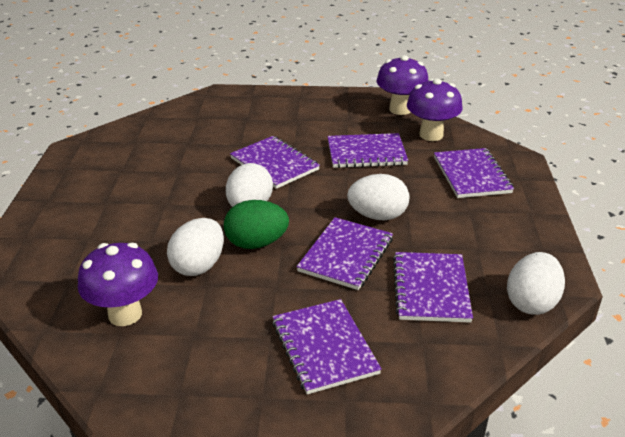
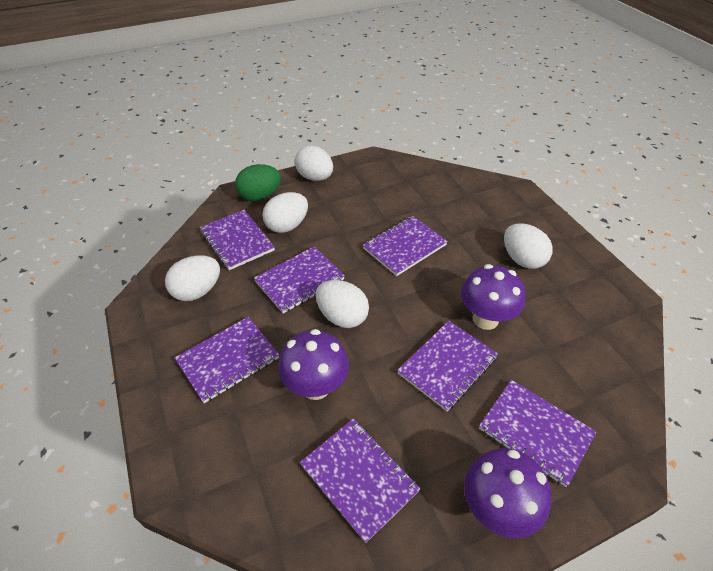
purple notebook: 6 -> 7
white egg: 4 -> 5

